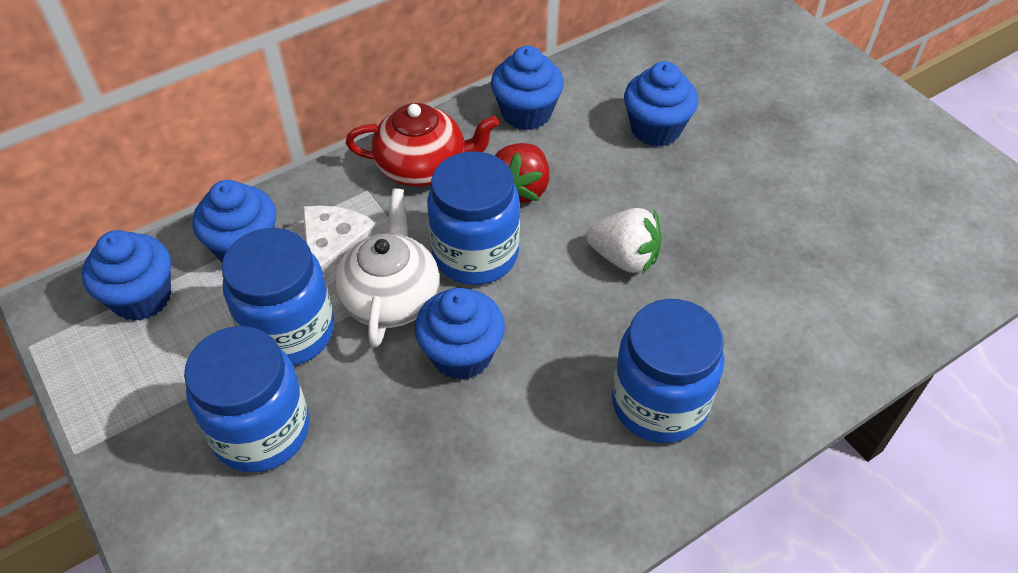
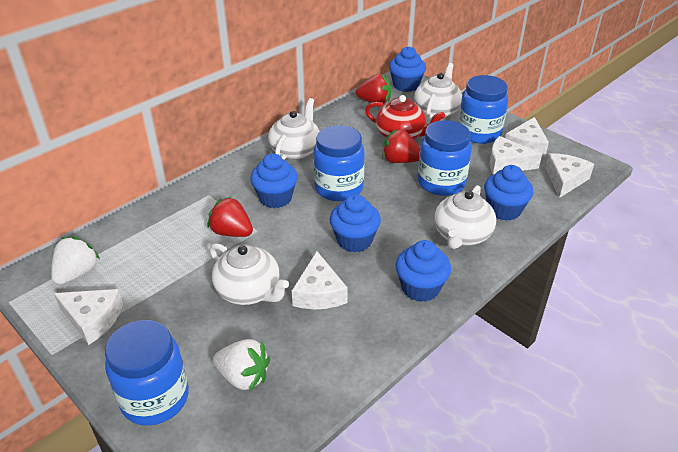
red strawberry: 1 -> 3
white cheese: 1 -> 5
white strawberry: 1 -> 2
white teapot: 1 -> 4

